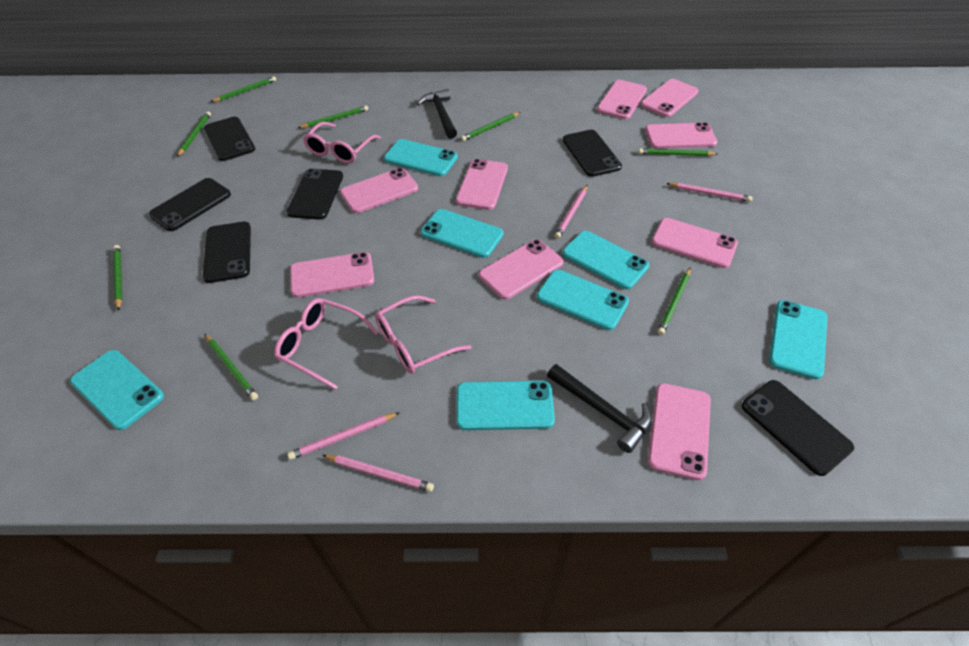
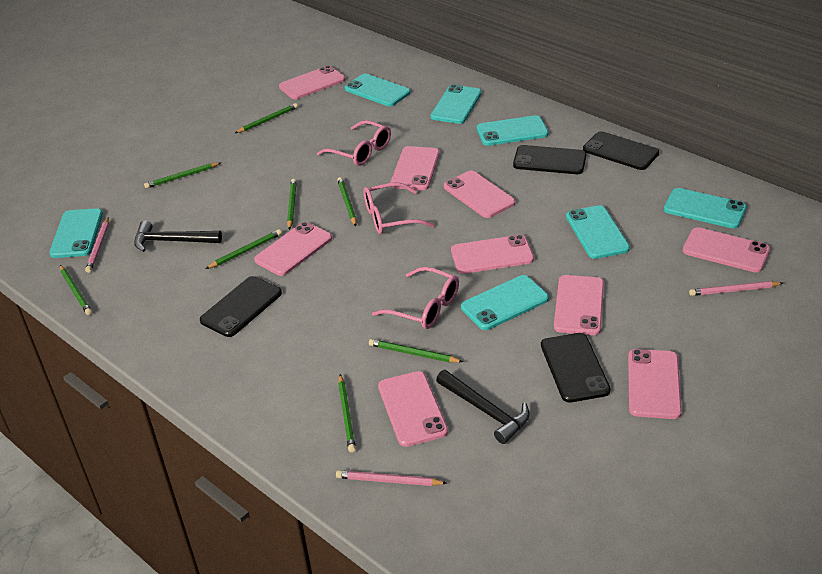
black phone: 6 -> 4
pink pencil: 4 -> 3

